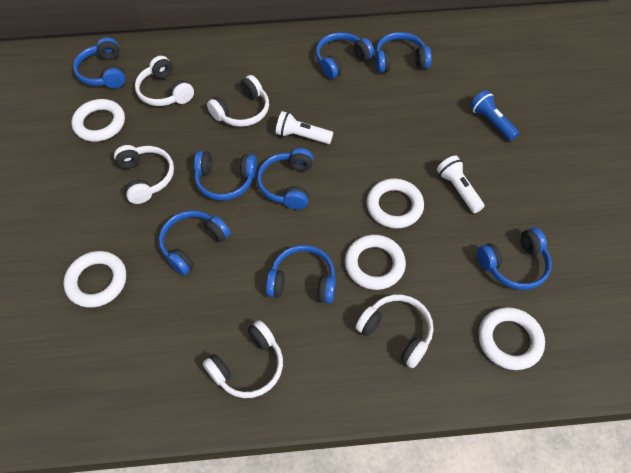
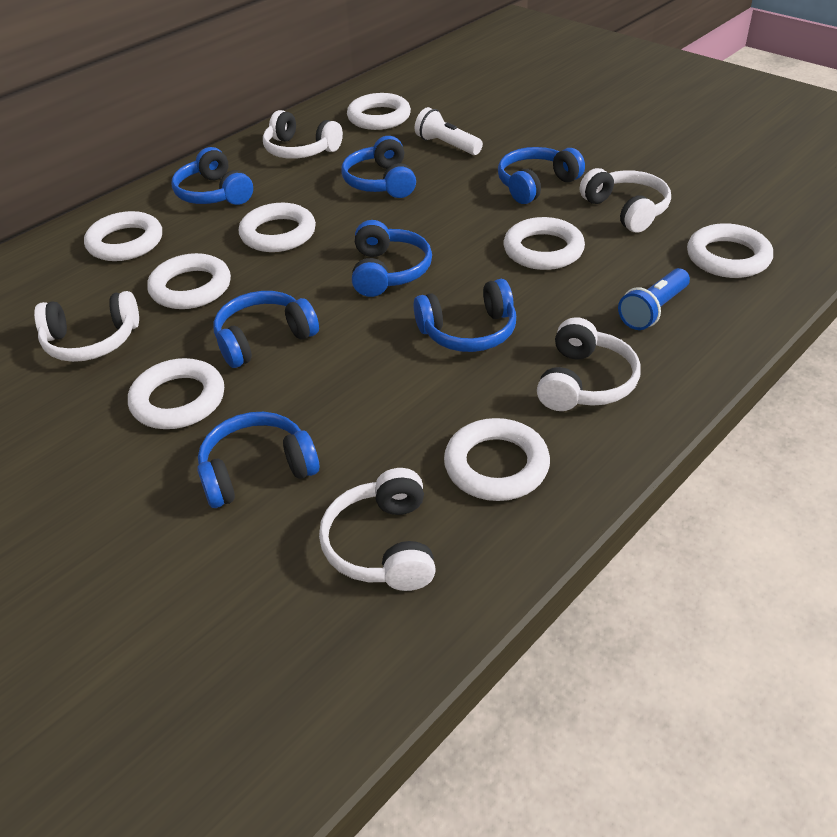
blue headphones: 8 -> 7
white flashlight: 2 -> 1
white ring: 5 -> 8

